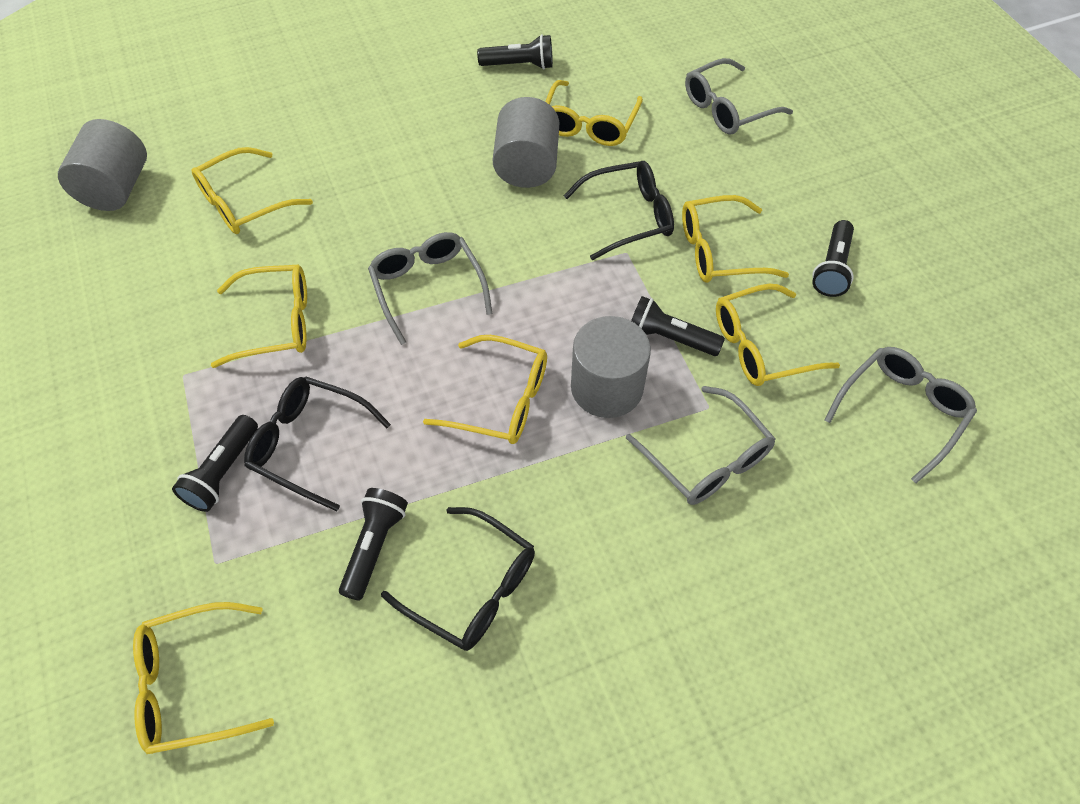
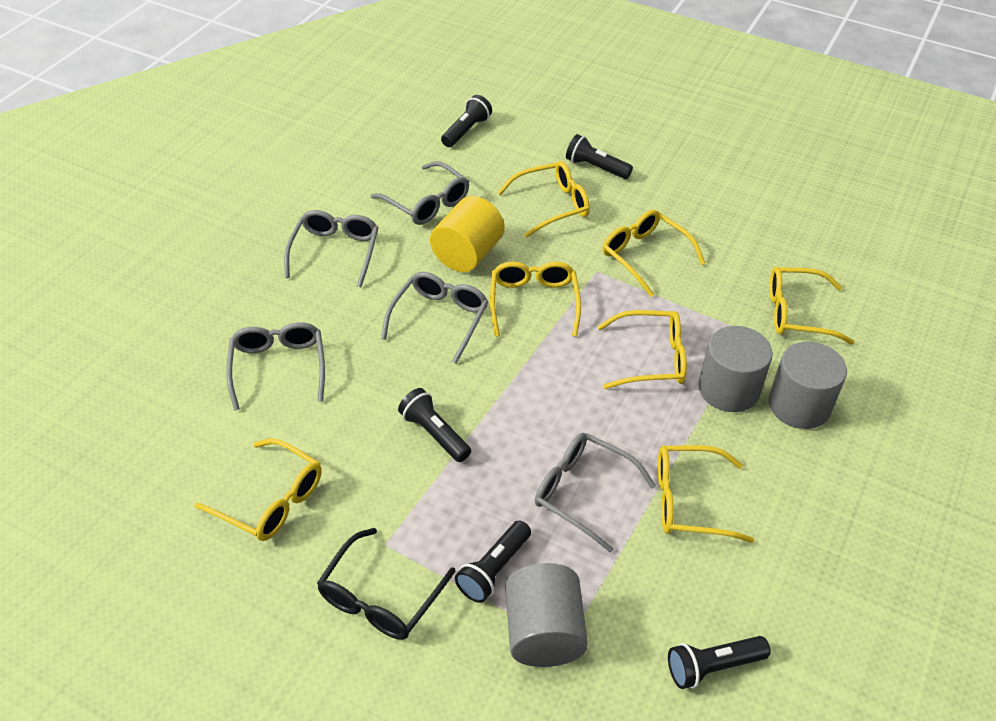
black glasses: 3 -> 1
grey glasses: 4 -> 5
yellow cylinder: 0 -> 1

